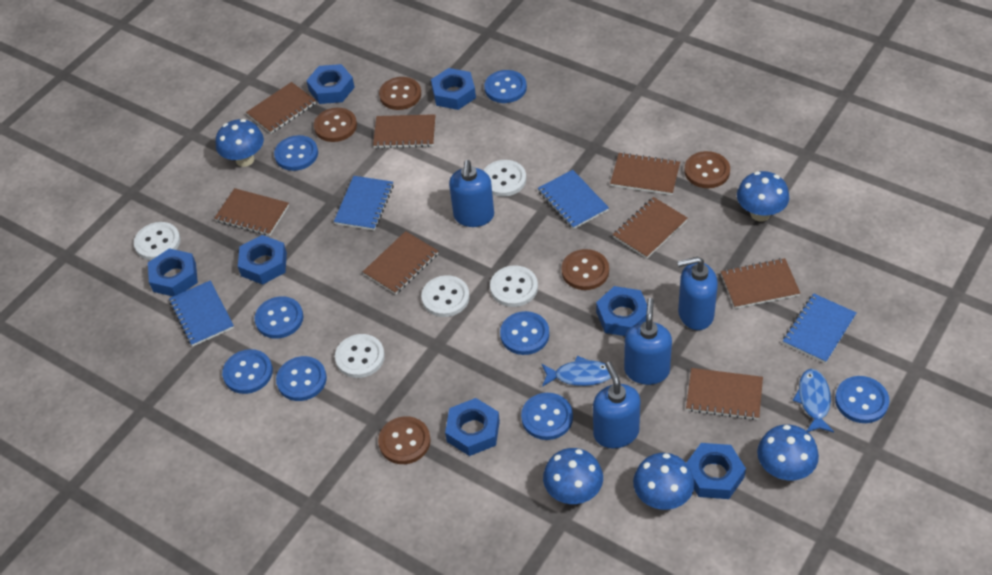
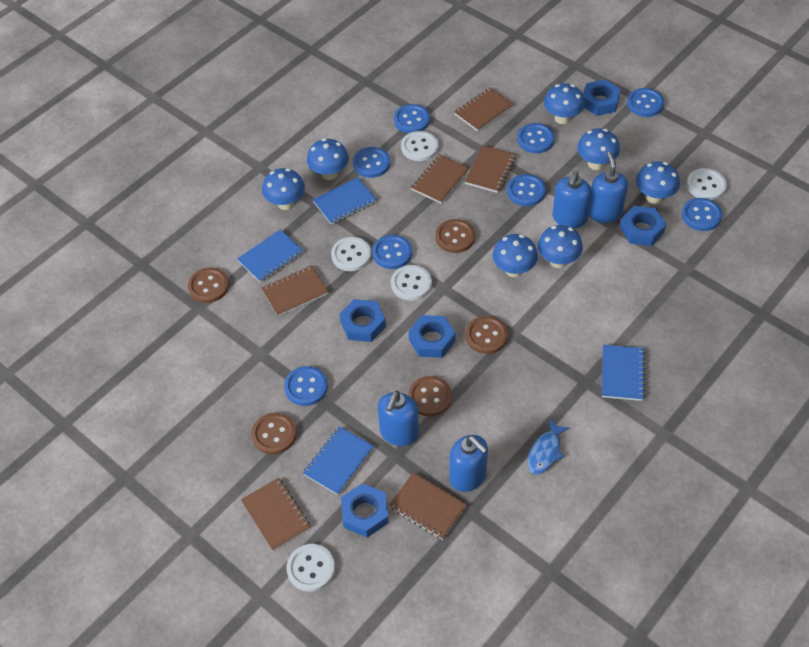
blue fish: 2 -> 1
blue mushroom: 5 -> 7
blue nut: 7 -> 5
brown notebook: 8 -> 6

